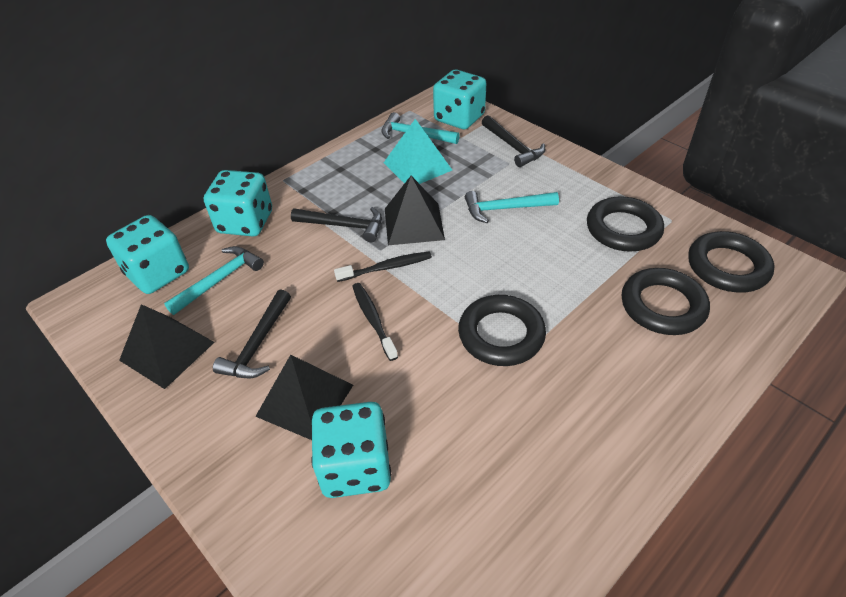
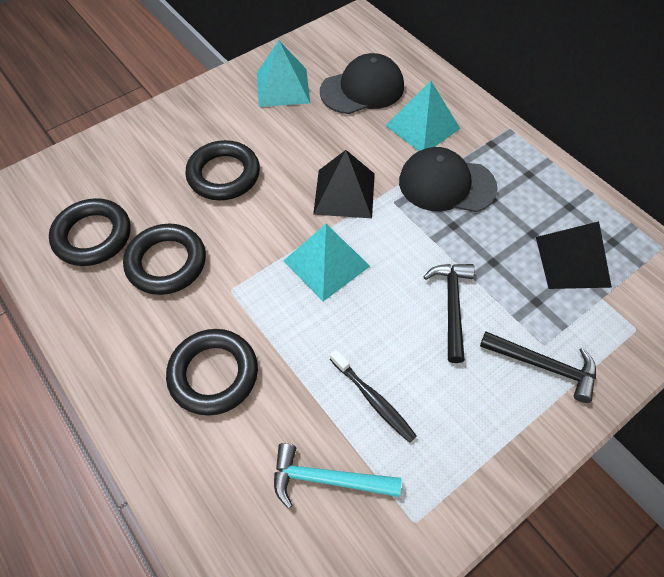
black cap: 0 -> 2
black hammer: 3 -> 2
black pyramid: 3 -> 2
black toothbrush: 2 -> 1
turquoise dice: 4 -> 0
turquoise hammer: 3 -> 1
turquoise pyramid: 1 -> 3

